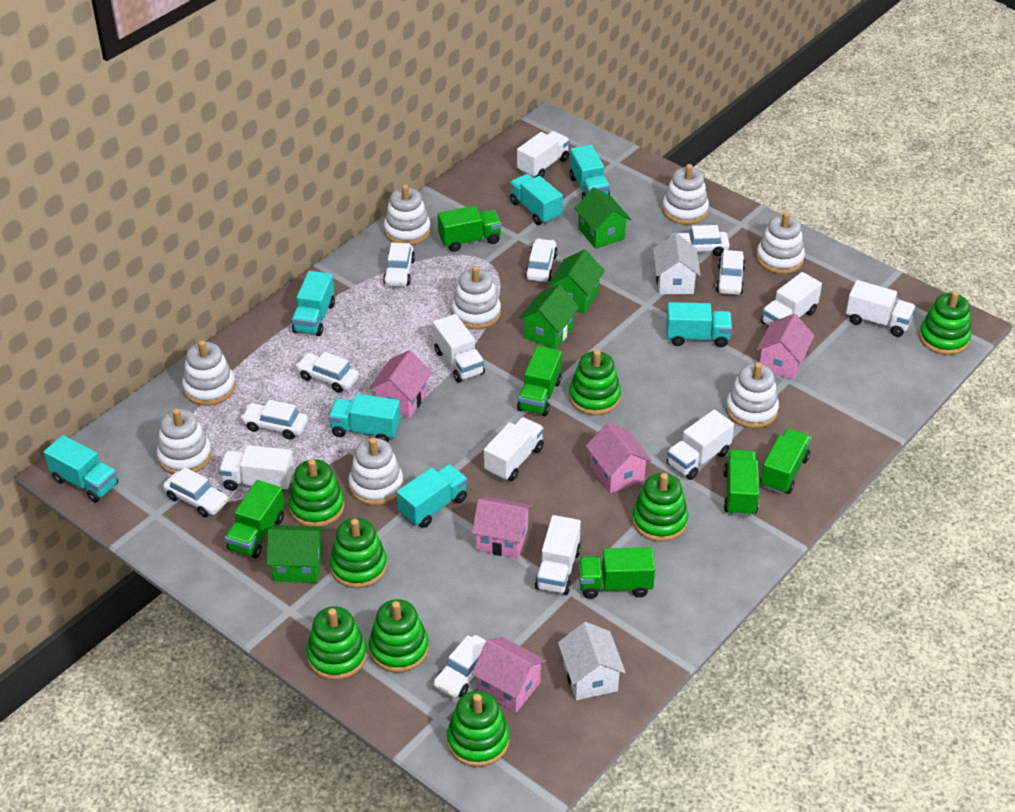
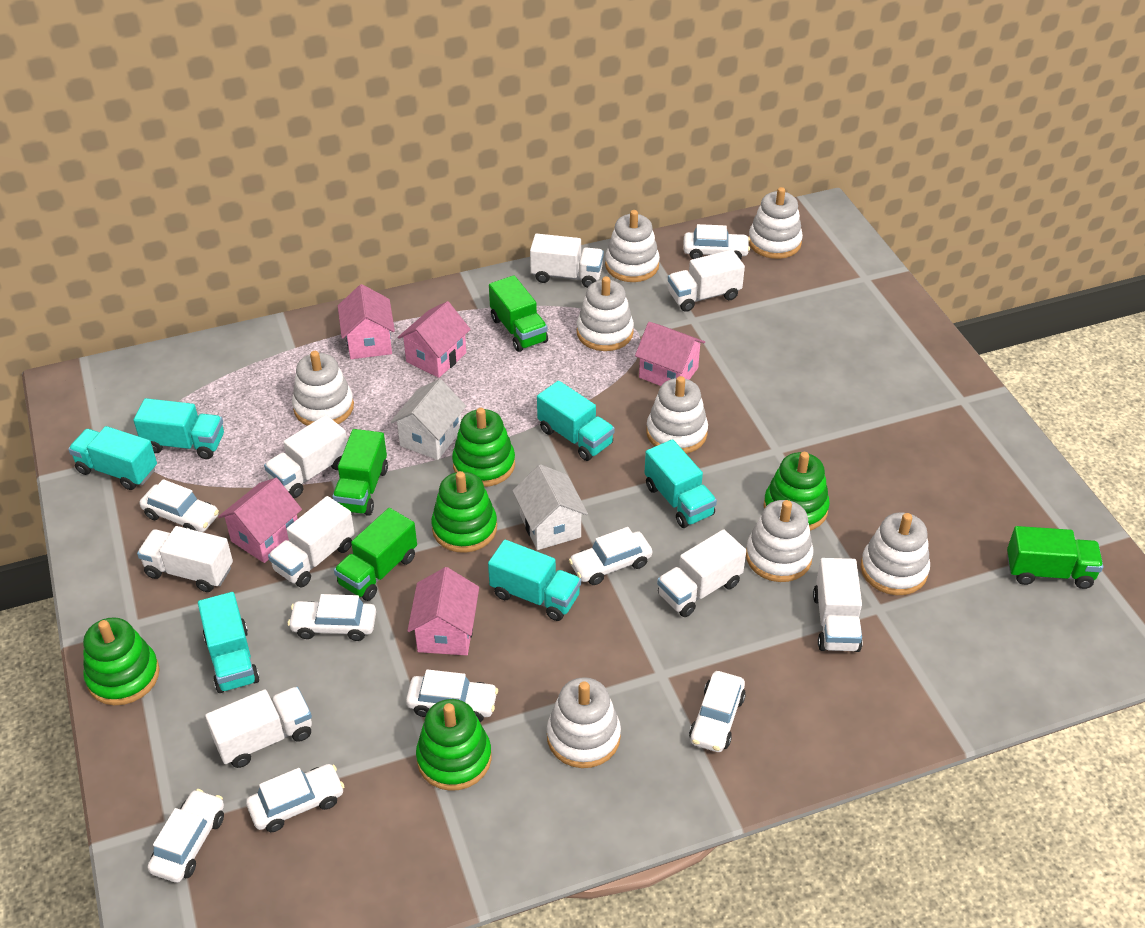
green house: 4 -> 0
green stacking toy: 8 -> 5
green truck: 6 -> 4
turquoise truck: 7 -> 6

